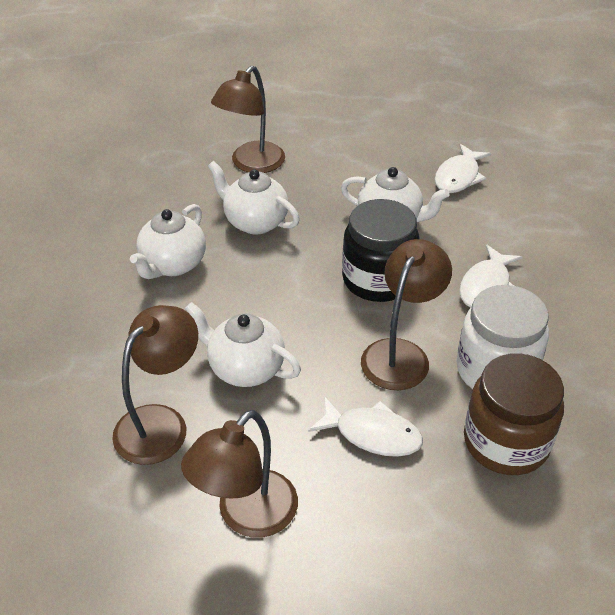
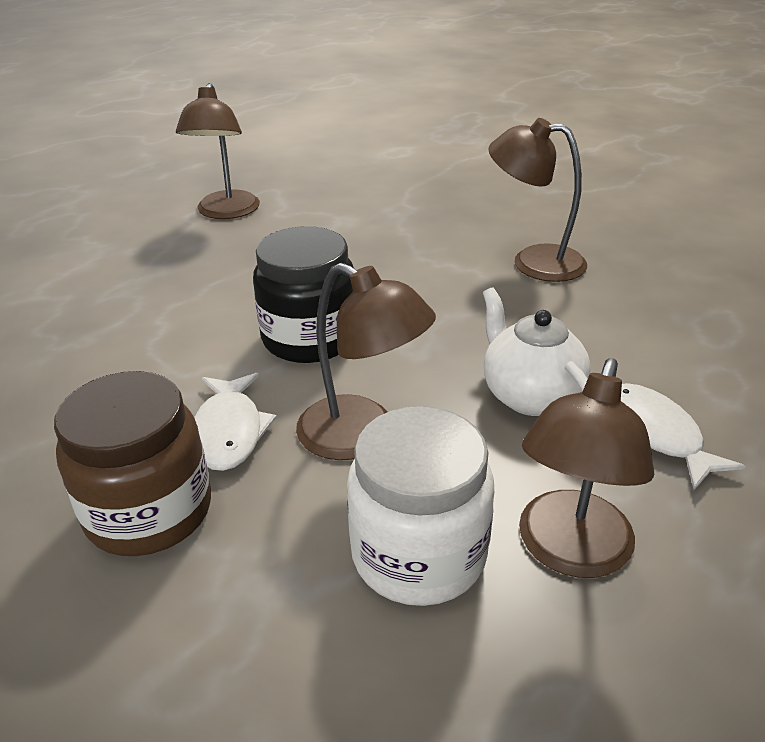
white fish: 3 -> 2
white teapot: 4 -> 1

